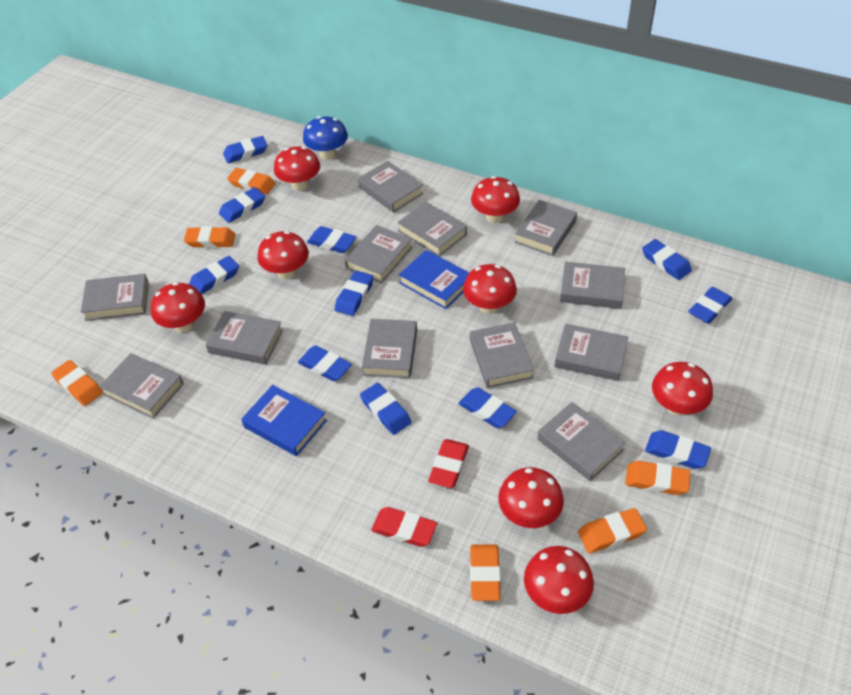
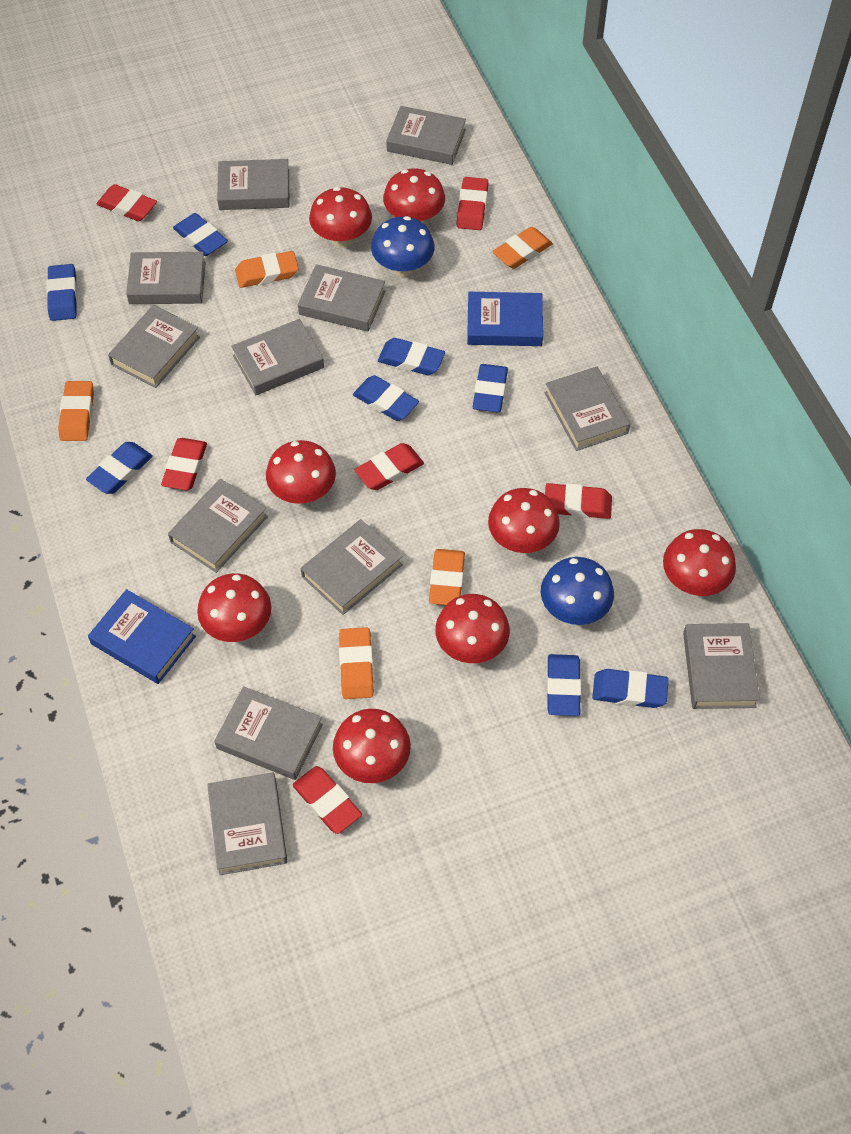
blue eraser: 11 -> 8
blue mushroom: 1 -> 2
orange eraser: 6 -> 5
red eraser: 2 -> 6

